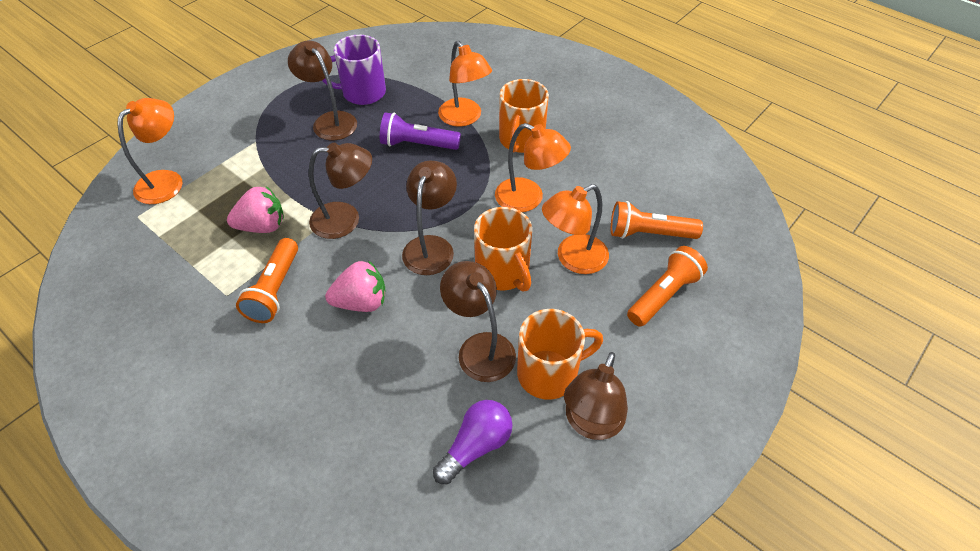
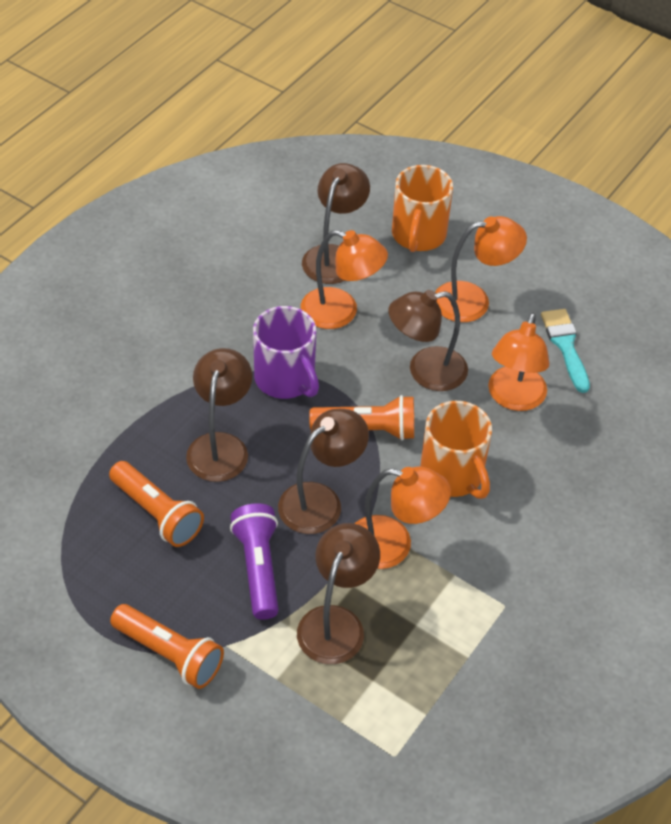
orange mug: 3 -> 2
pink strawberry: 2 -> 0
purple light bulb: 1 -> 0
turquoise brush: 0 -> 1

